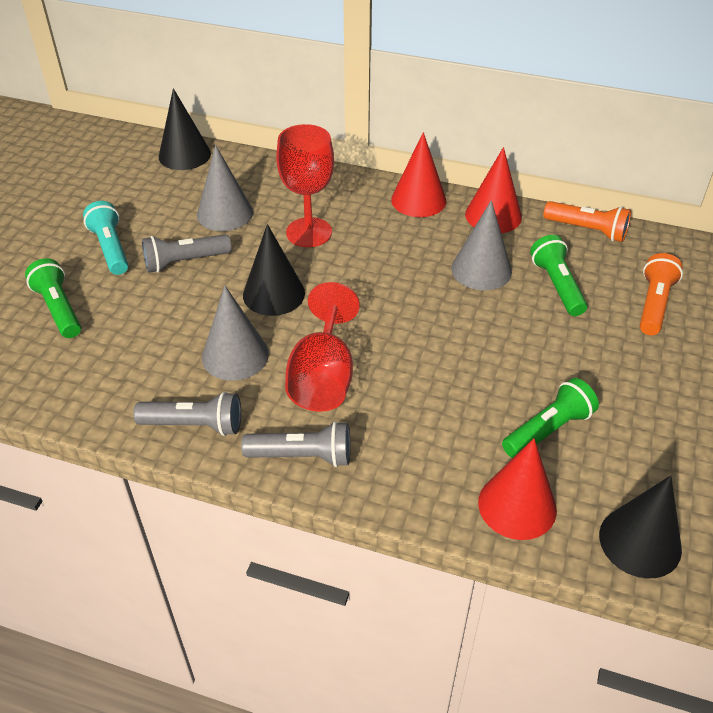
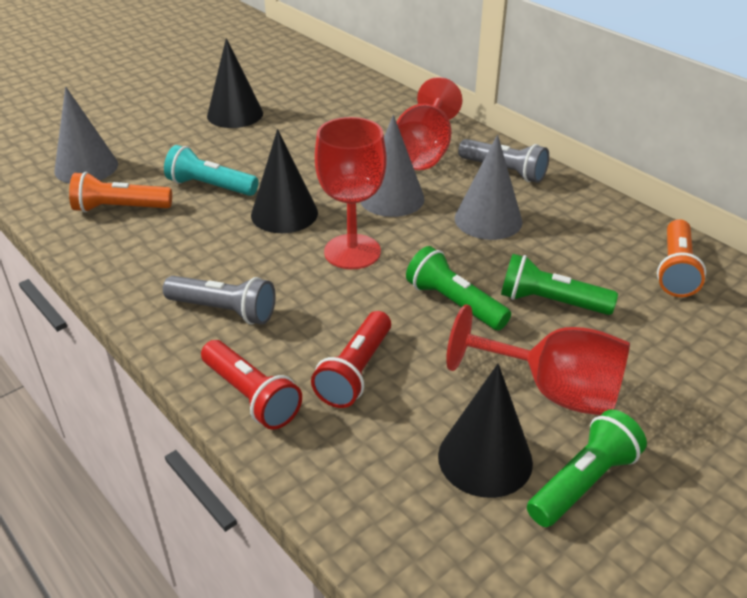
grey flashlight: 3 -> 2
red cone: 3 -> 0
red flashlight: 0 -> 2
red goblet: 2 -> 3

